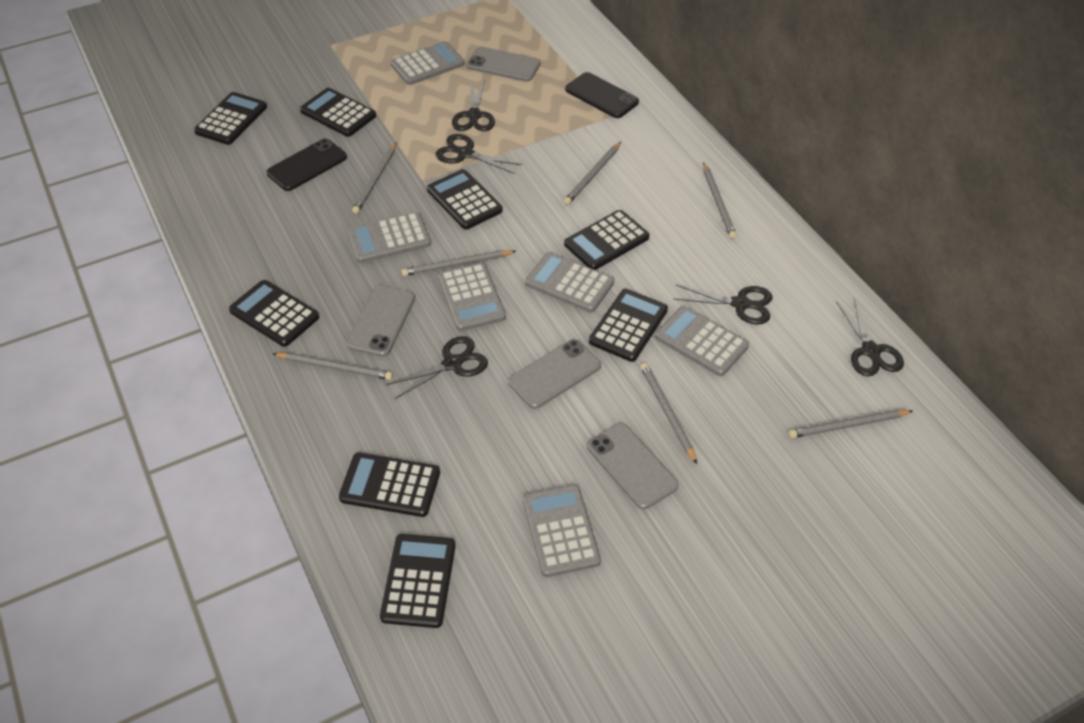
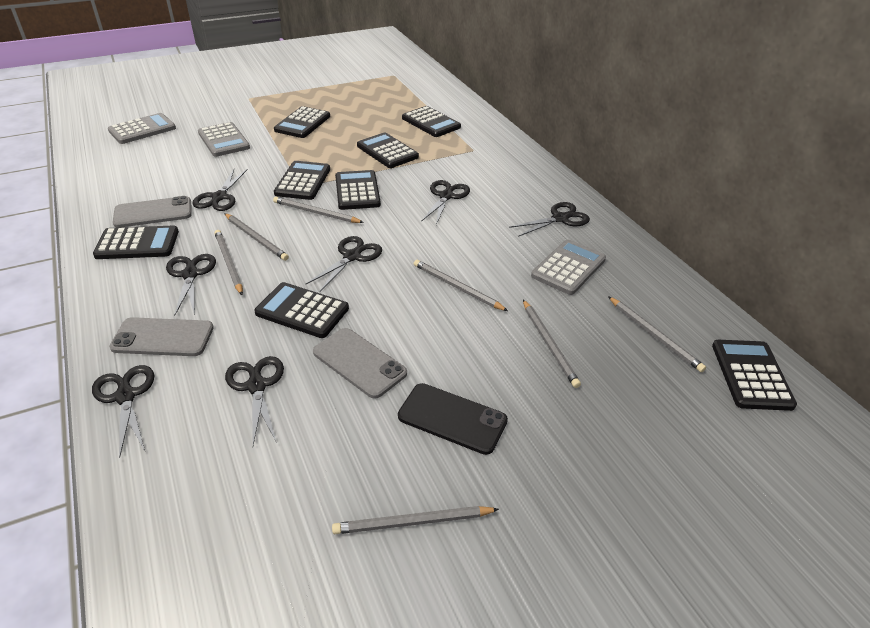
black phone: 2 -> 1
black scissors: 5 -> 7
grey calculator: 6 -> 3
grey phone: 4 -> 3

